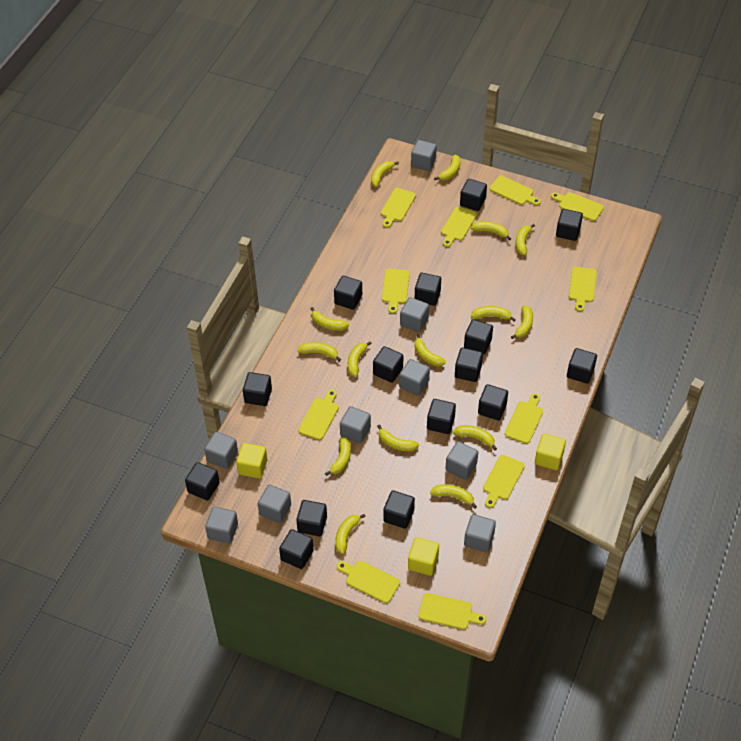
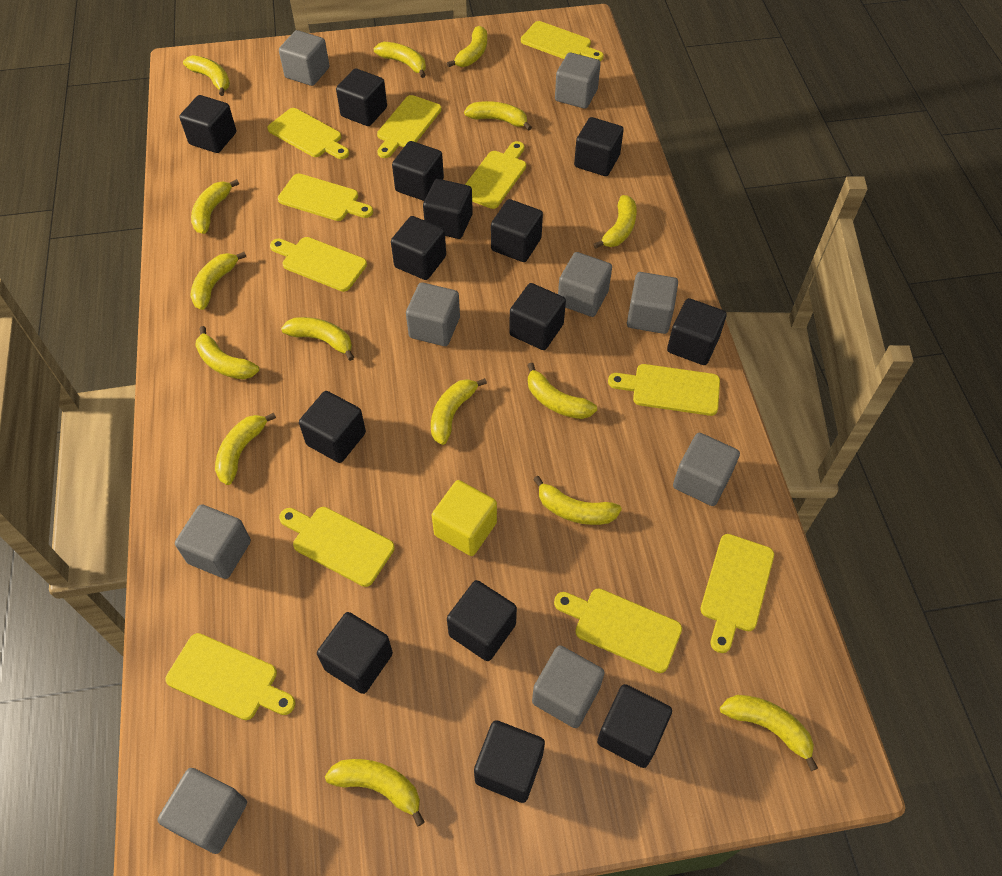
black cube: 15 -> 14
yellow cube: 3 -> 1

